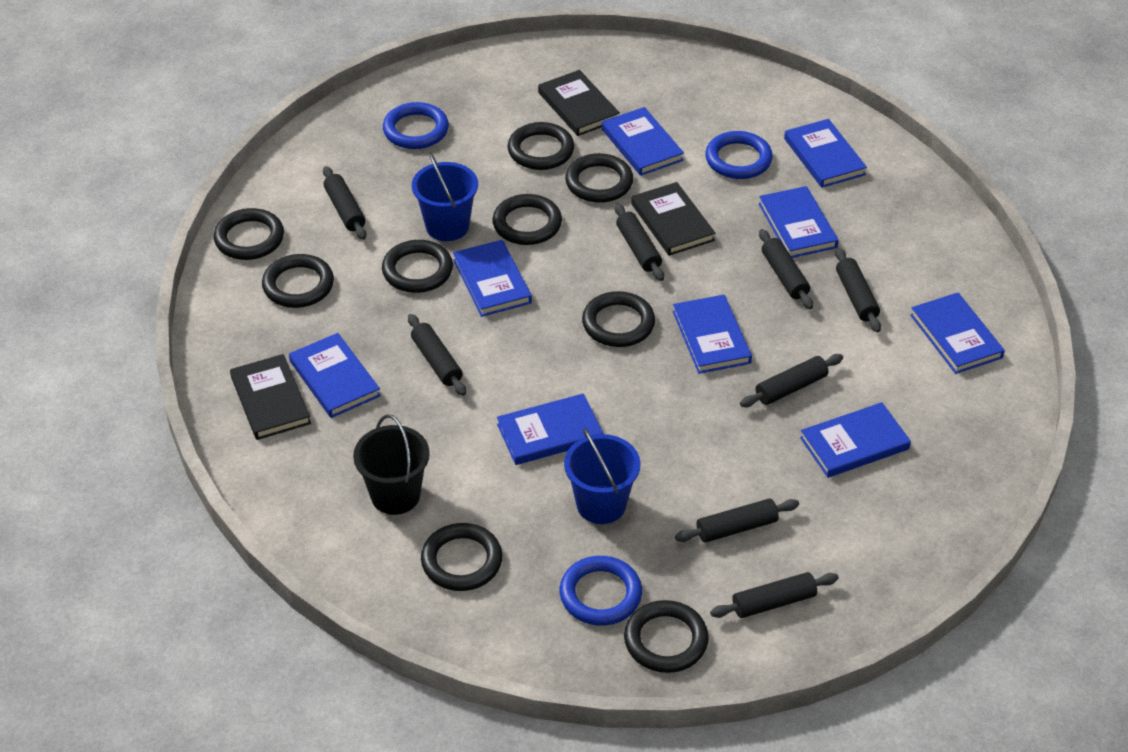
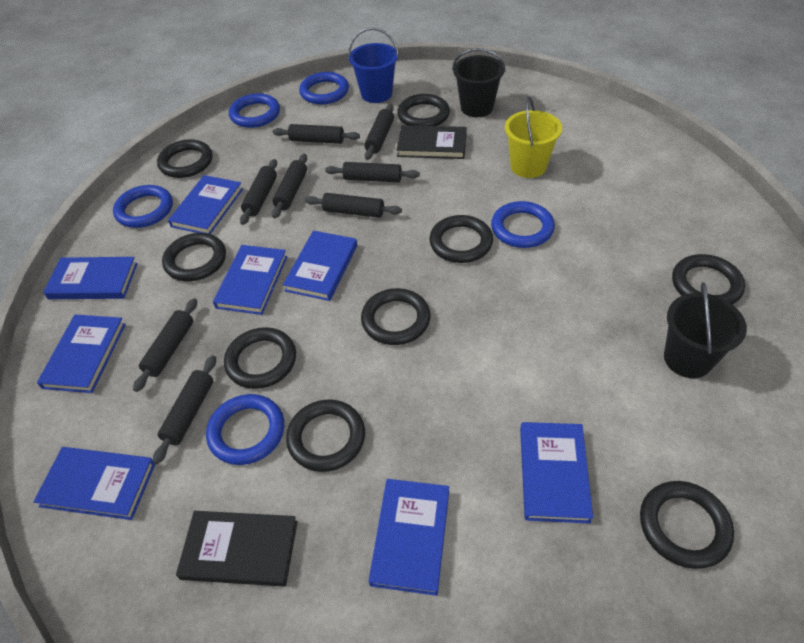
black book: 3 -> 2
black bucket: 1 -> 2
blue book: 9 -> 8
blue bucket: 2 -> 1
blue ring: 3 -> 5
yellow bucket: 0 -> 1

